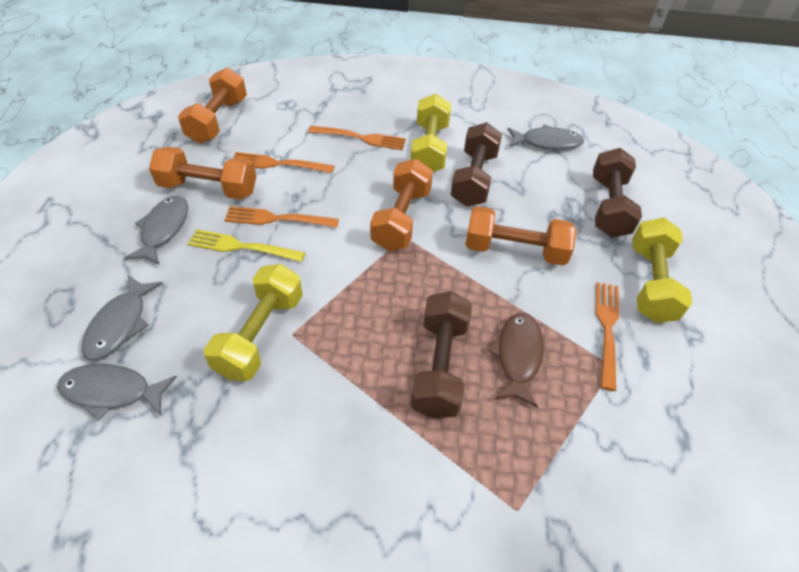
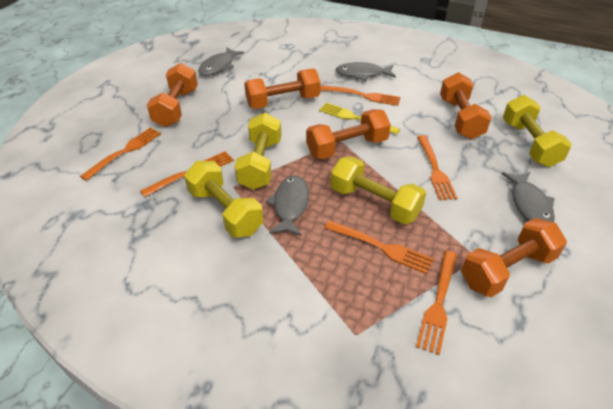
brown dumbbell: 3 -> 0
brown fish: 1 -> 0
orange dumbbell: 4 -> 5
orange fork: 4 -> 6
yellow dumbbell: 3 -> 4

